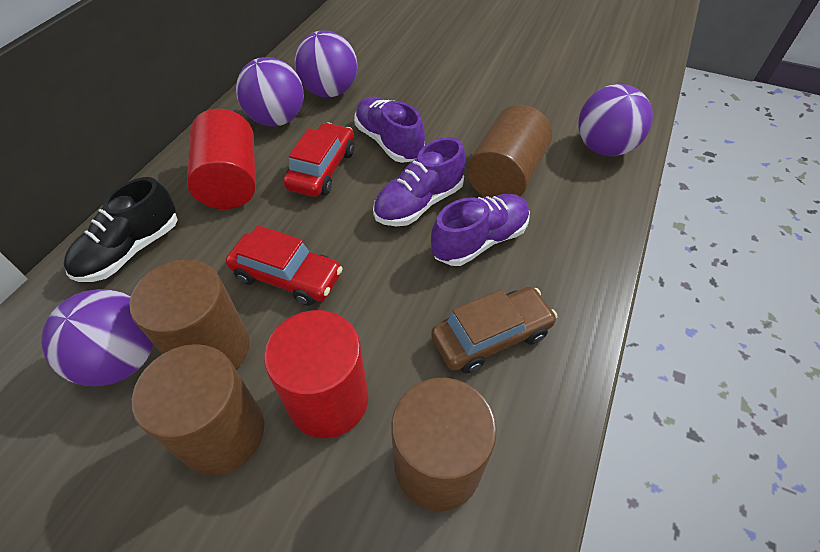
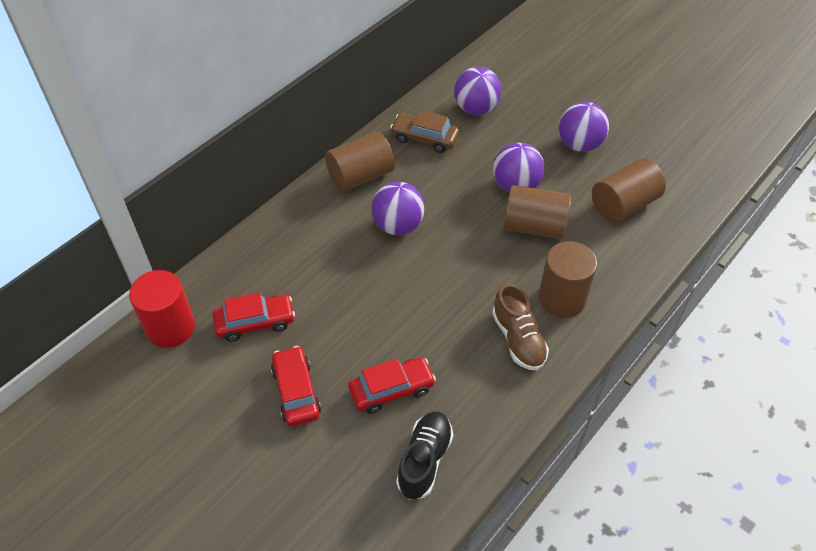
brown shoe: 0 -> 1
purple shoe: 3 -> 0
red car: 2 -> 3
red cylinder: 2 -> 1

